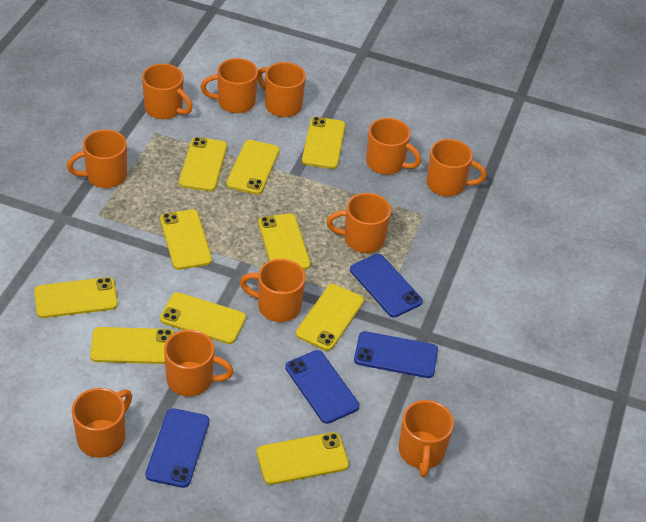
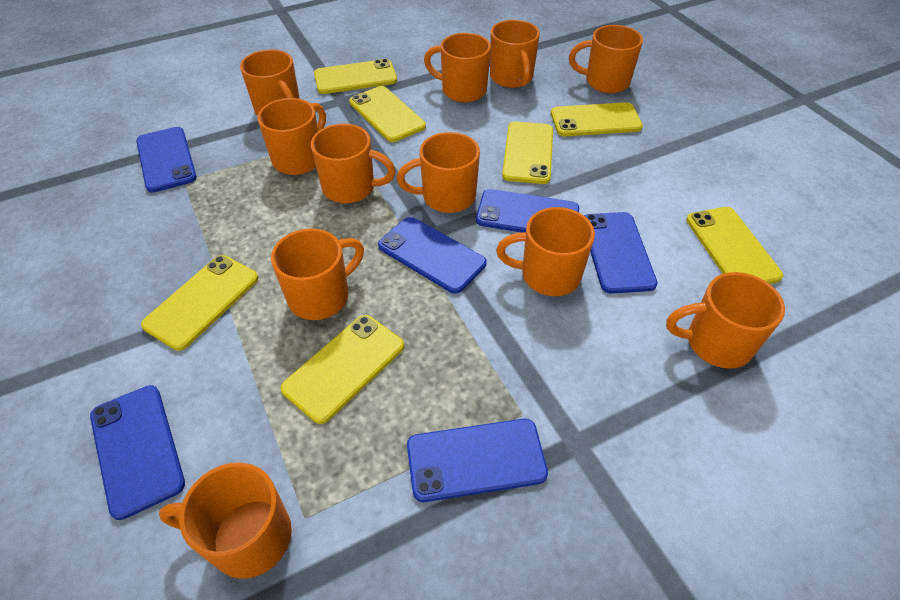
blue phone: 4 -> 6
yellow phone: 10 -> 7

